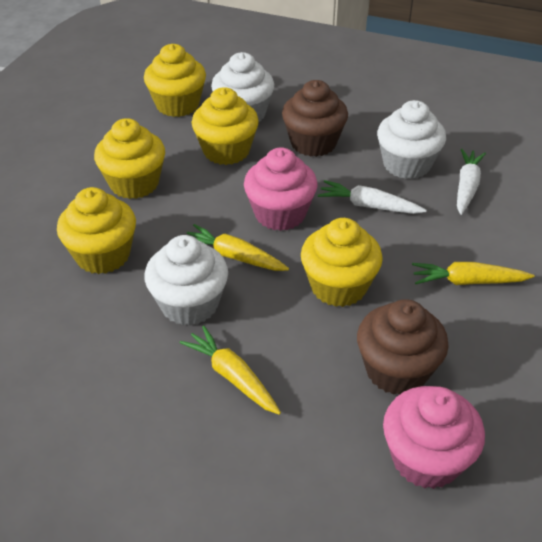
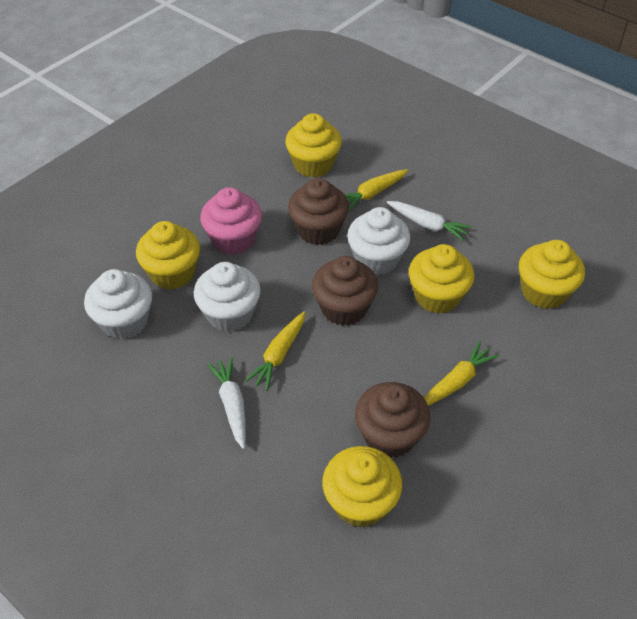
brown cupcake: 2 -> 3
pink cupcake: 2 -> 1

